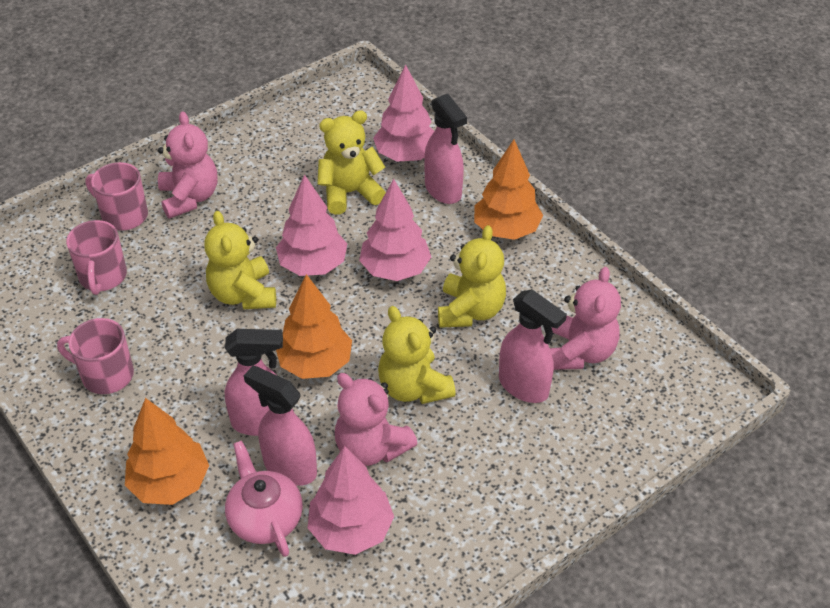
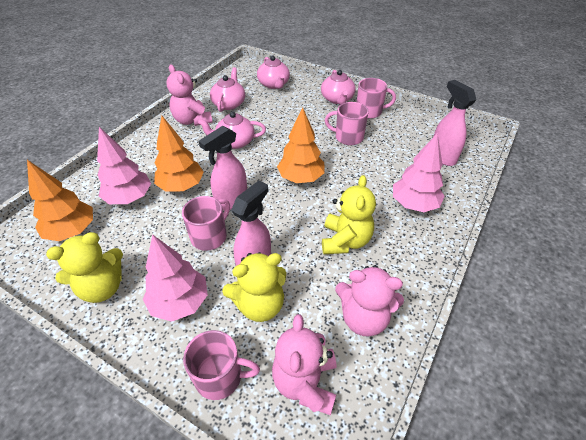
pink mug: 3 -> 4
pink spray bottle: 4 -> 3
pink teapot: 1 -> 4
pink tree: 4 -> 3
yellow teddy bear: 4 -> 3

